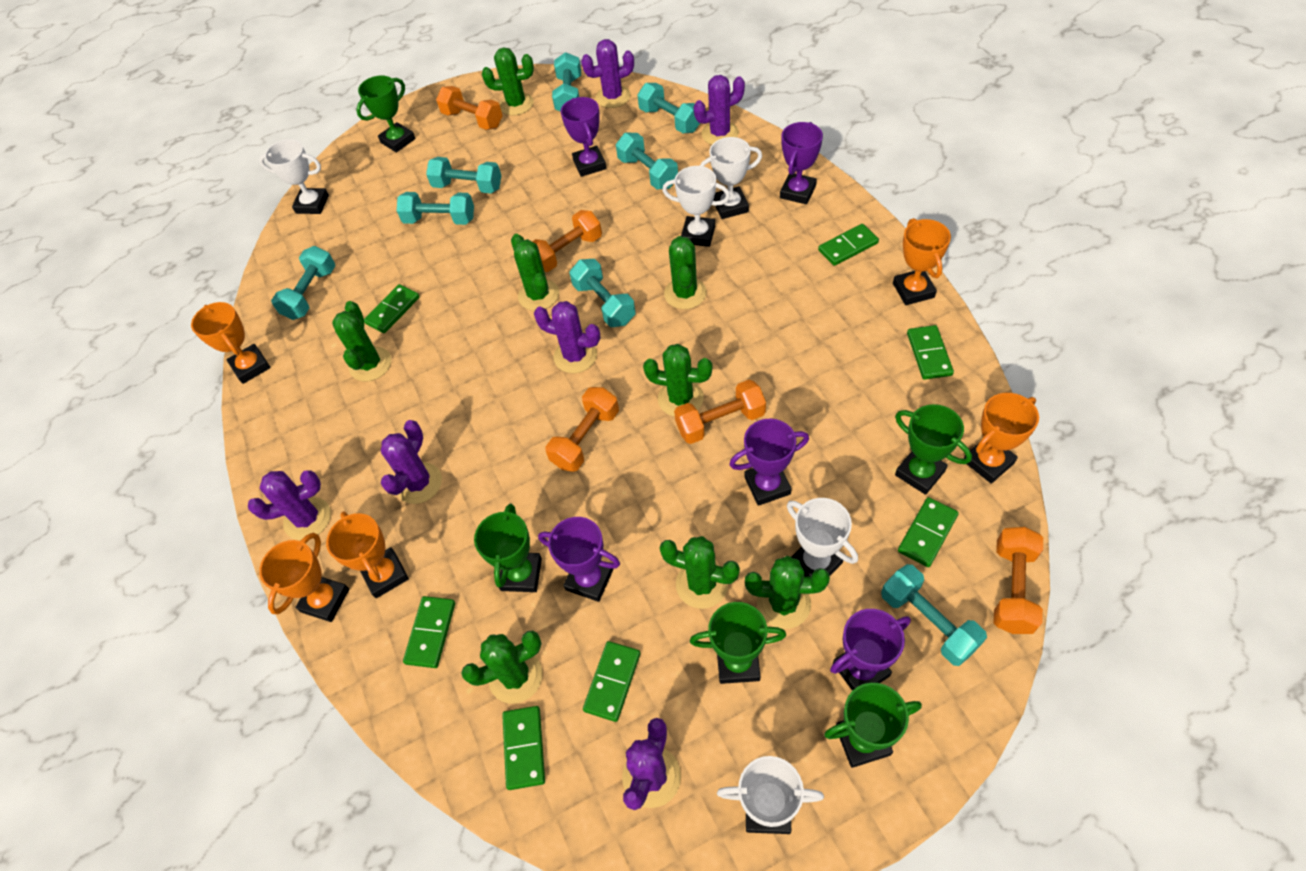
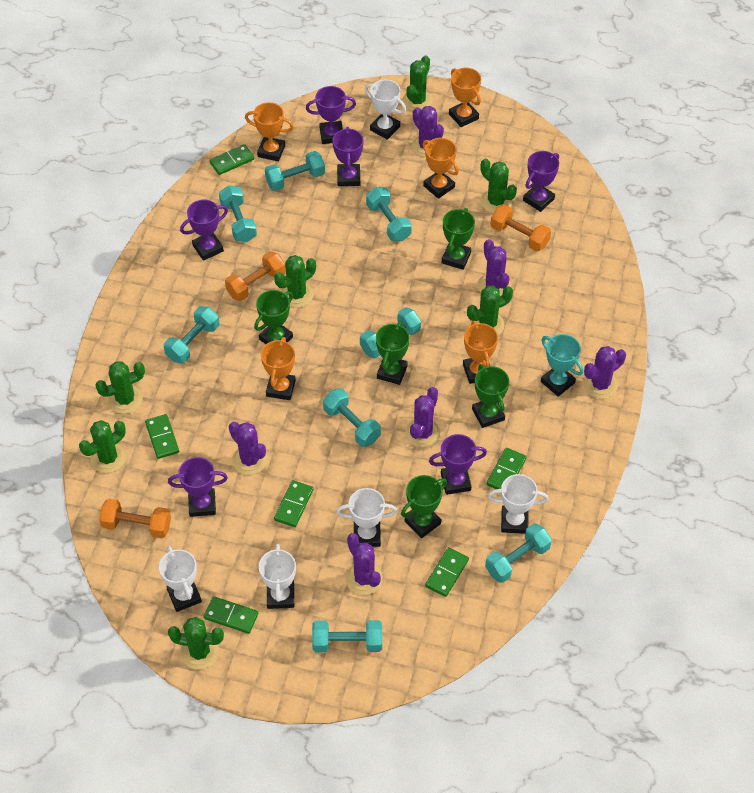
green cactus: 8 -> 7
green domino: 7 -> 6
orange dumbbell: 5 -> 3
purple trophy: 5 -> 6
turquoise trophy: 0 -> 1

